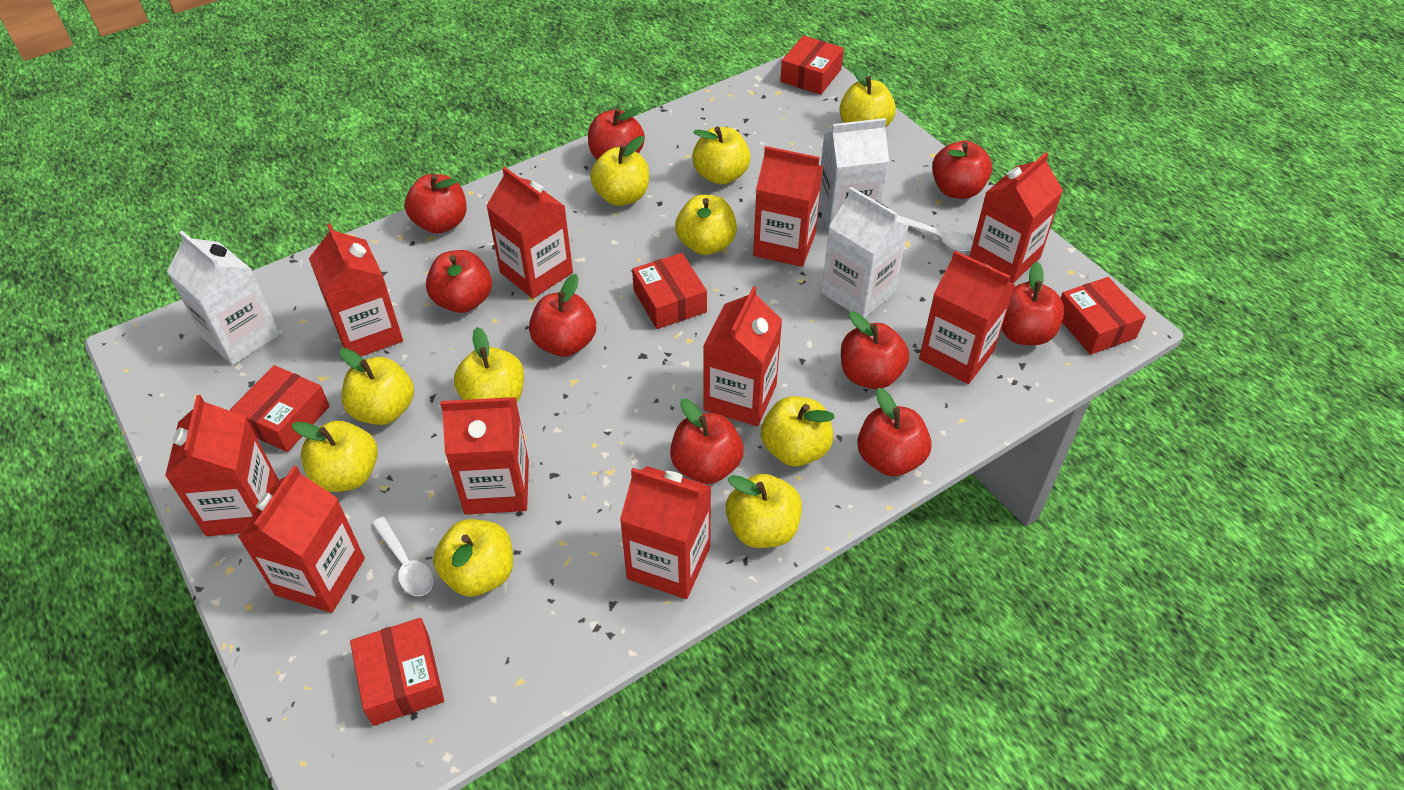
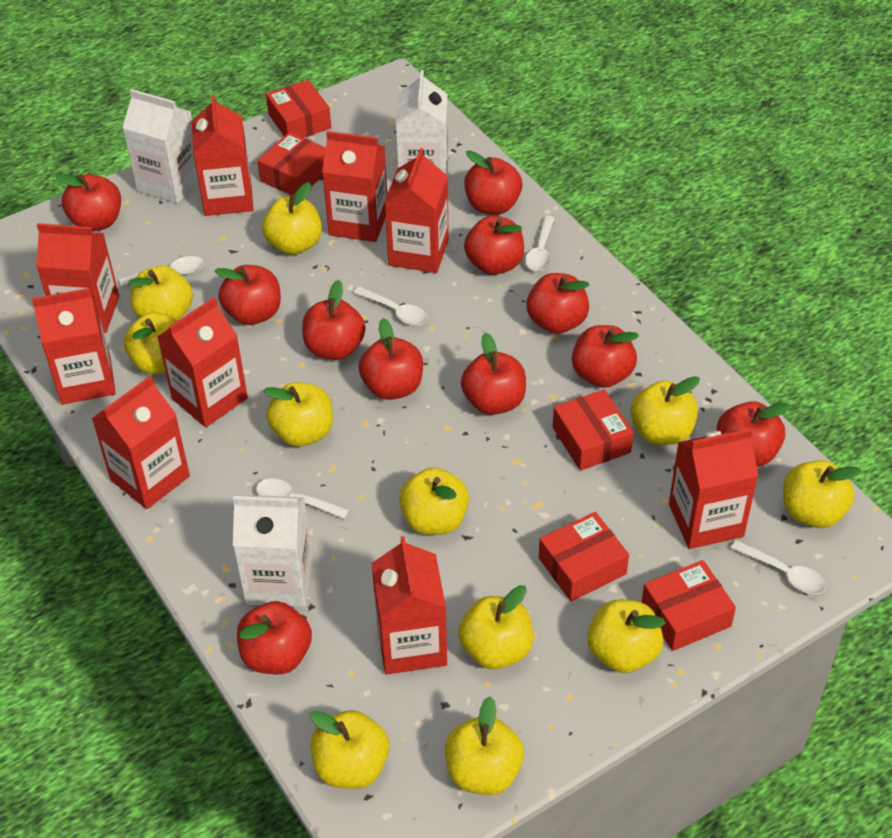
red apple: 9 -> 11
red carton: 10 -> 9
white spoon: 2 -> 5
yellow apple: 10 -> 11

